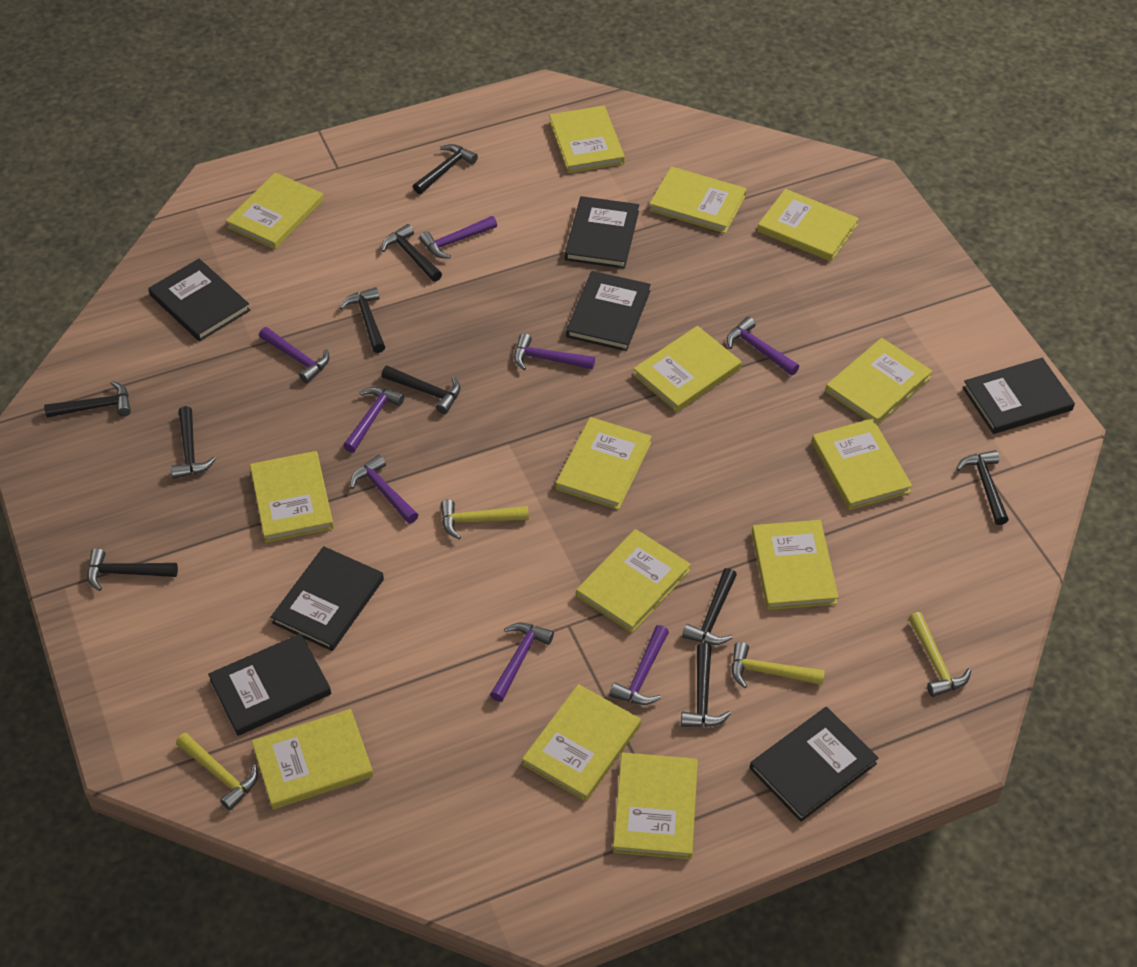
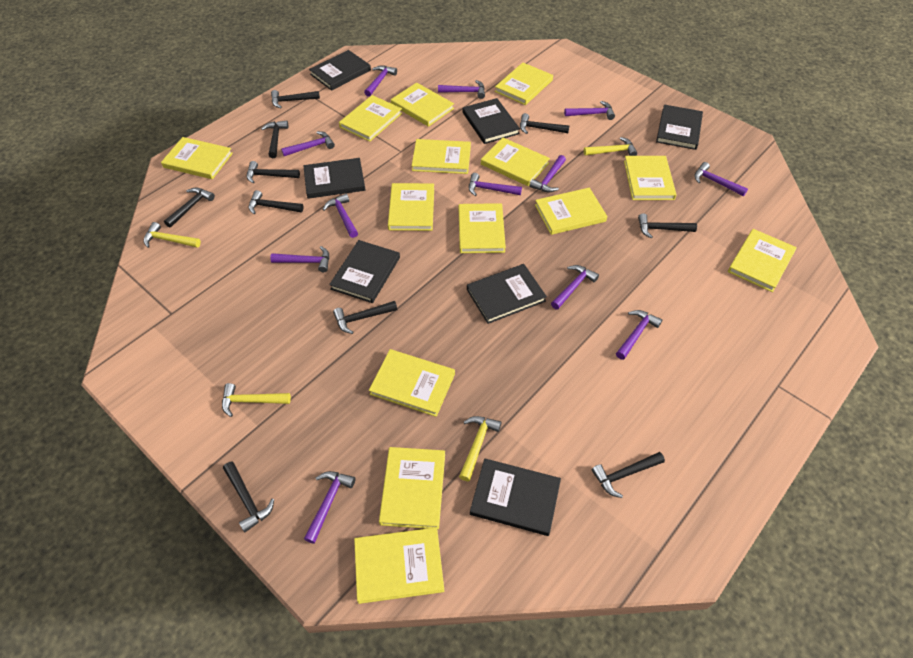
purple hammer: 8 -> 12

